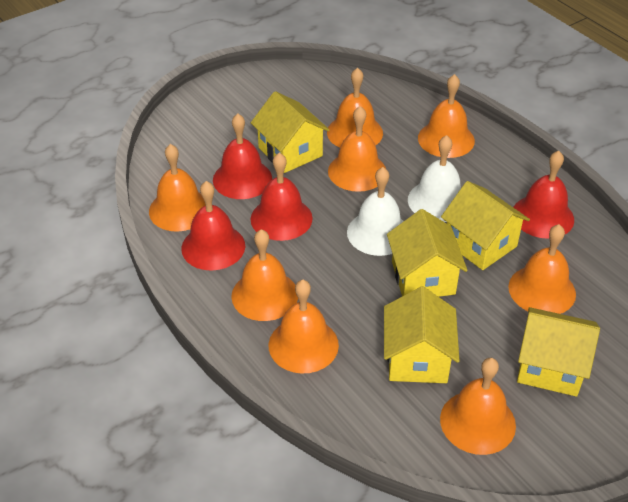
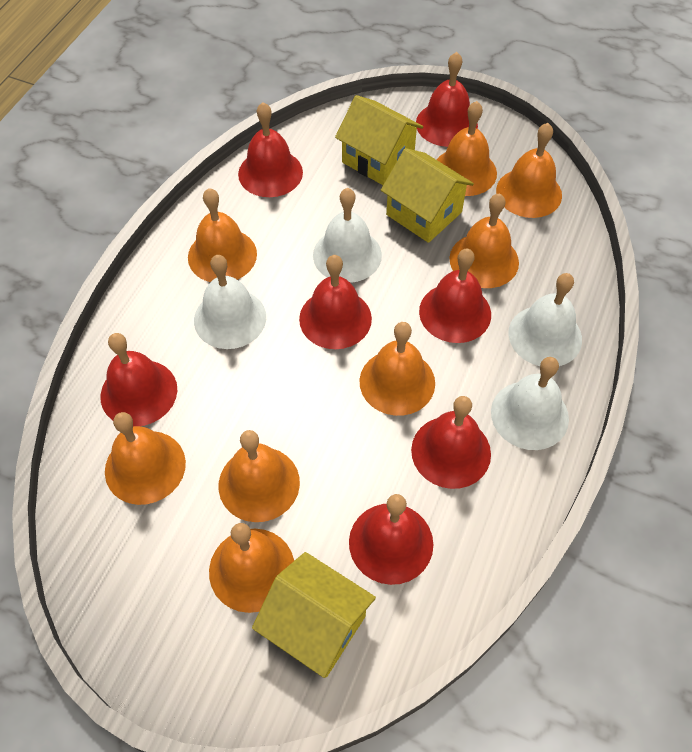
red bell: 4 -> 7
white bell: 2 -> 4
yellow house: 5 -> 3

